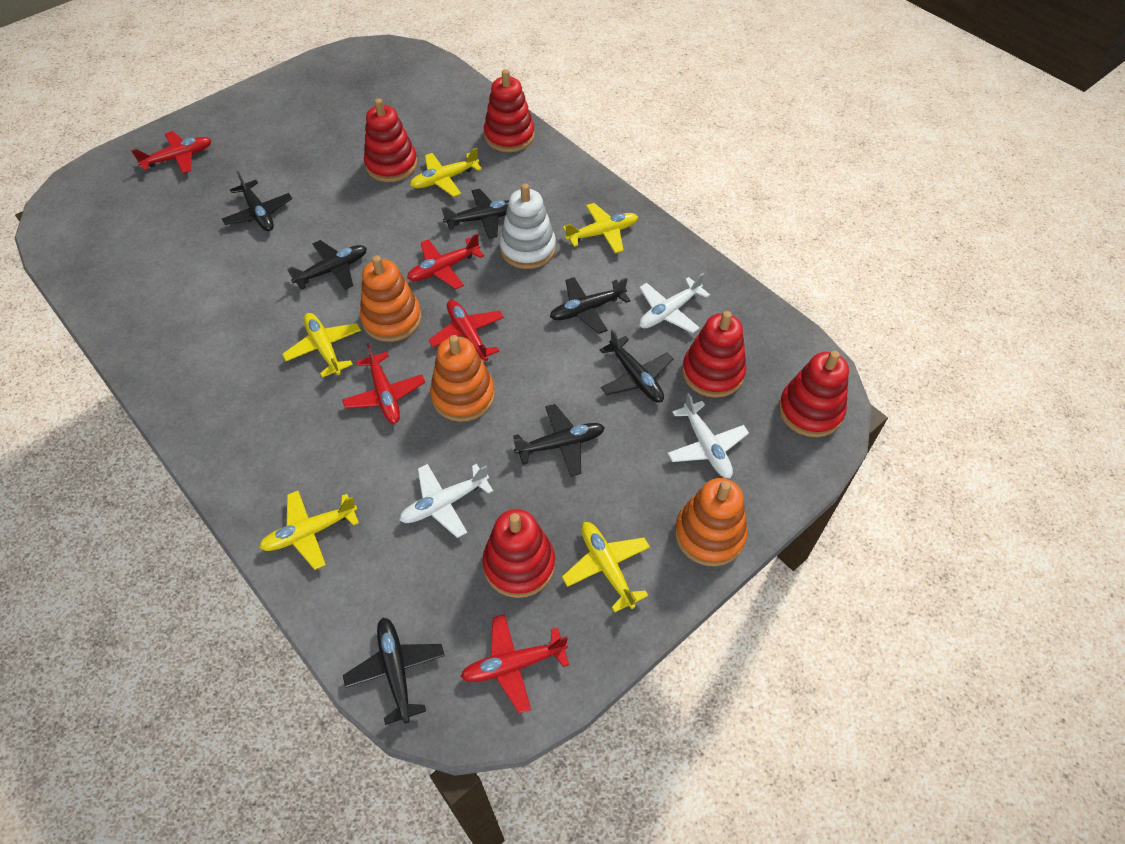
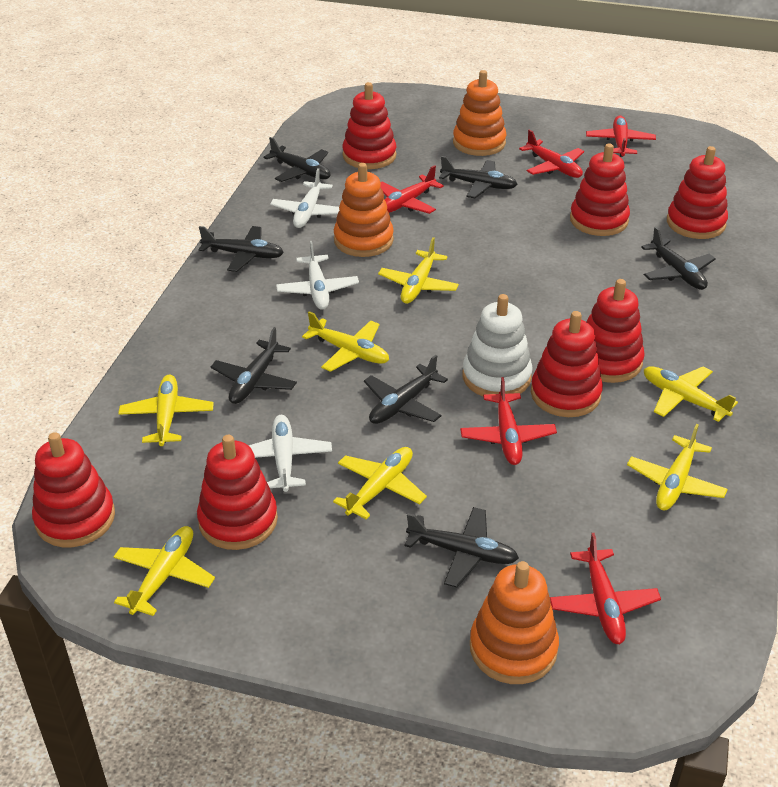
red stacking toy: 5 -> 7
yellow plane: 5 -> 7

